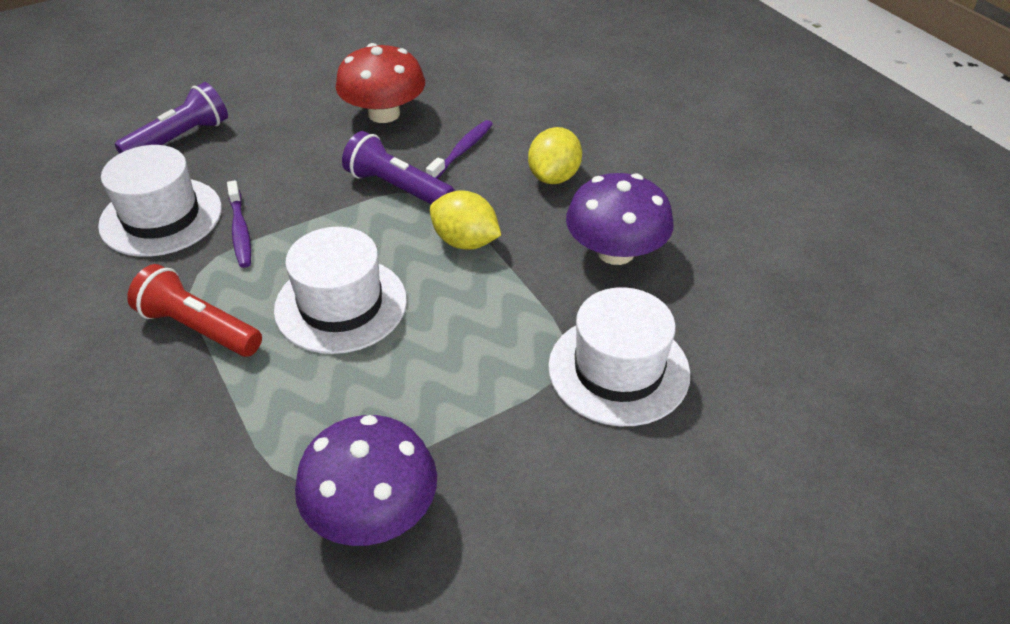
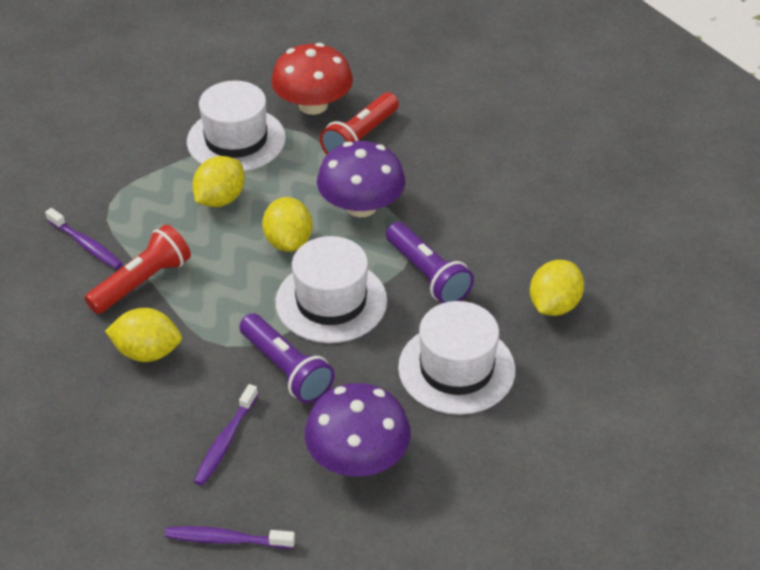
purple toothbrush: 2 -> 3
red flashlight: 1 -> 2
yellow lemon: 2 -> 4

